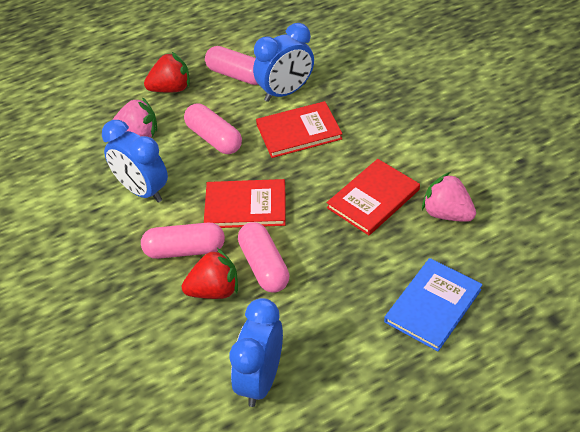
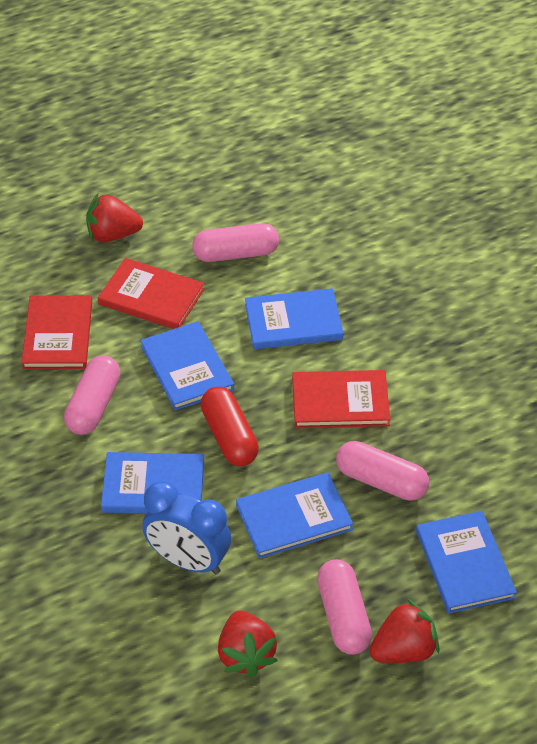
blue book: 1 -> 5
blue clock: 3 -> 1
pink strawberry: 2 -> 0
red capsule: 0 -> 1
red strawberry: 2 -> 3

